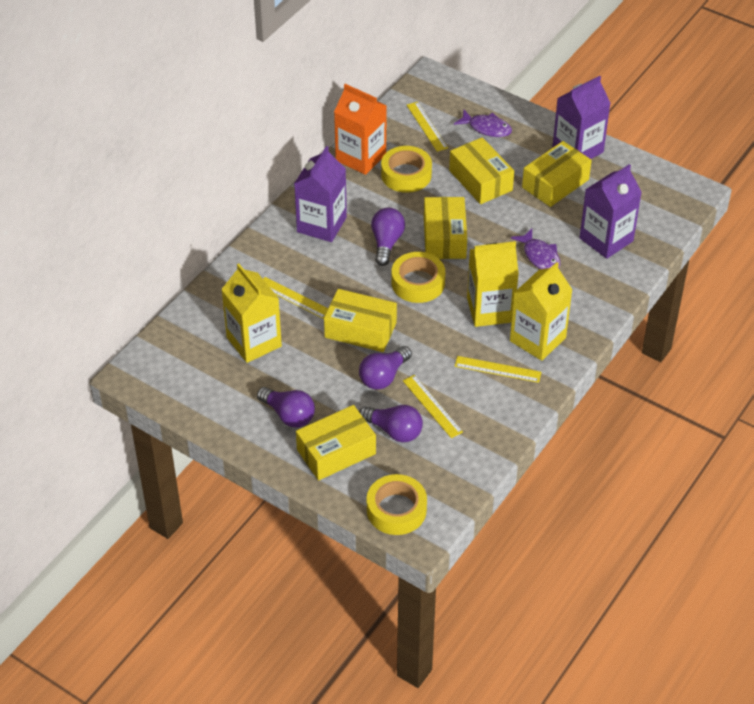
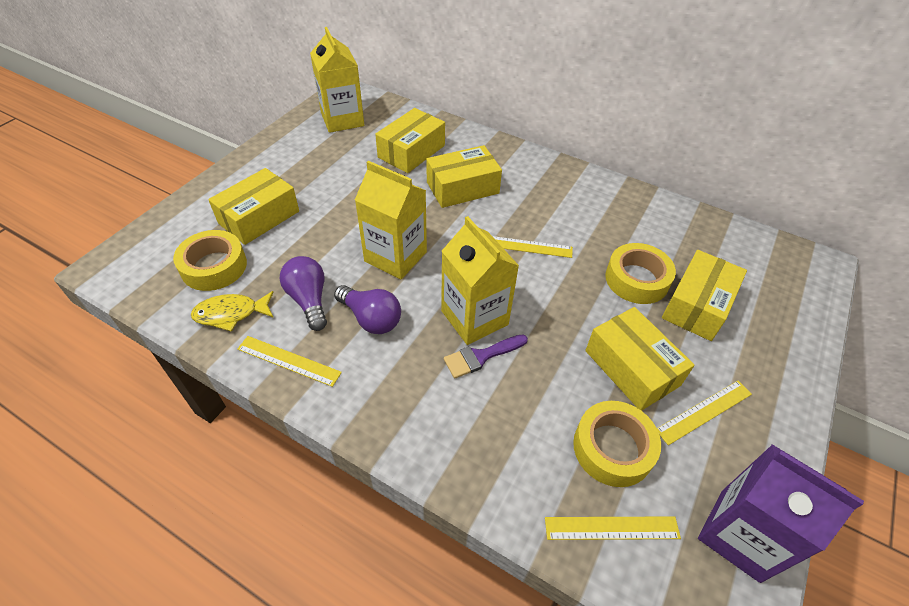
orange carton: 1 -> 0
purple brush: 0 -> 1
purple carton: 3 -> 1
purple fish: 2 -> 0
purple light bulb: 4 -> 2
yellow fish: 0 -> 1

